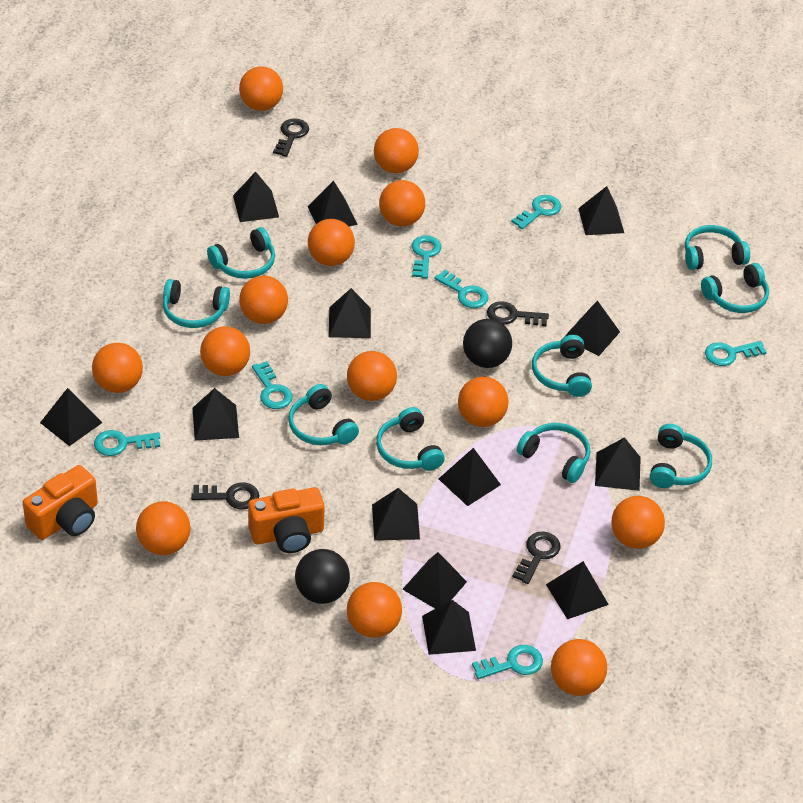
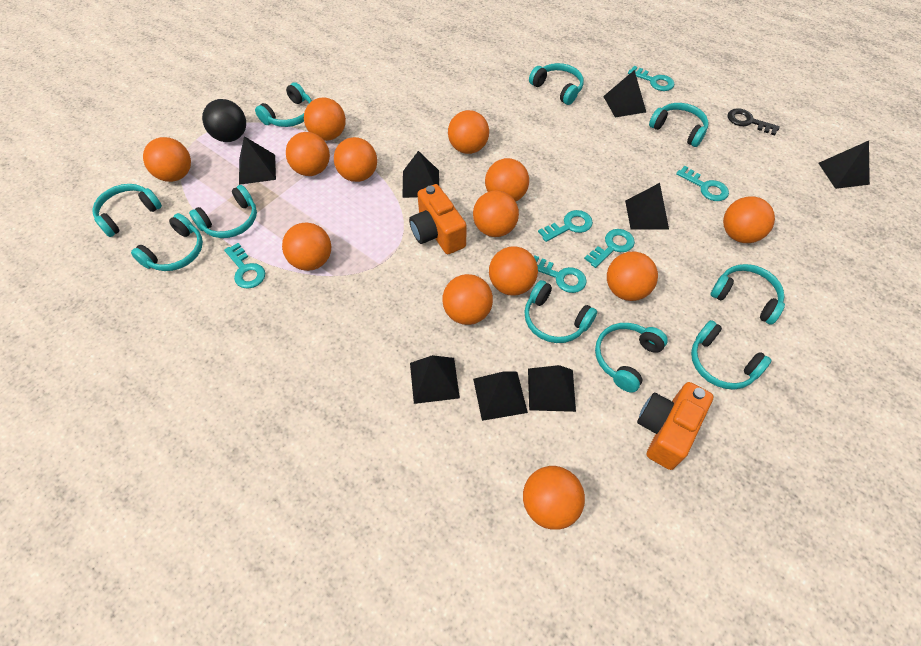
black ball: 2 -> 1
black key: 4 -> 1
black pyramid: 13 -> 8
turquoise headphones: 9 -> 10
turquoise key: 7 -> 6

